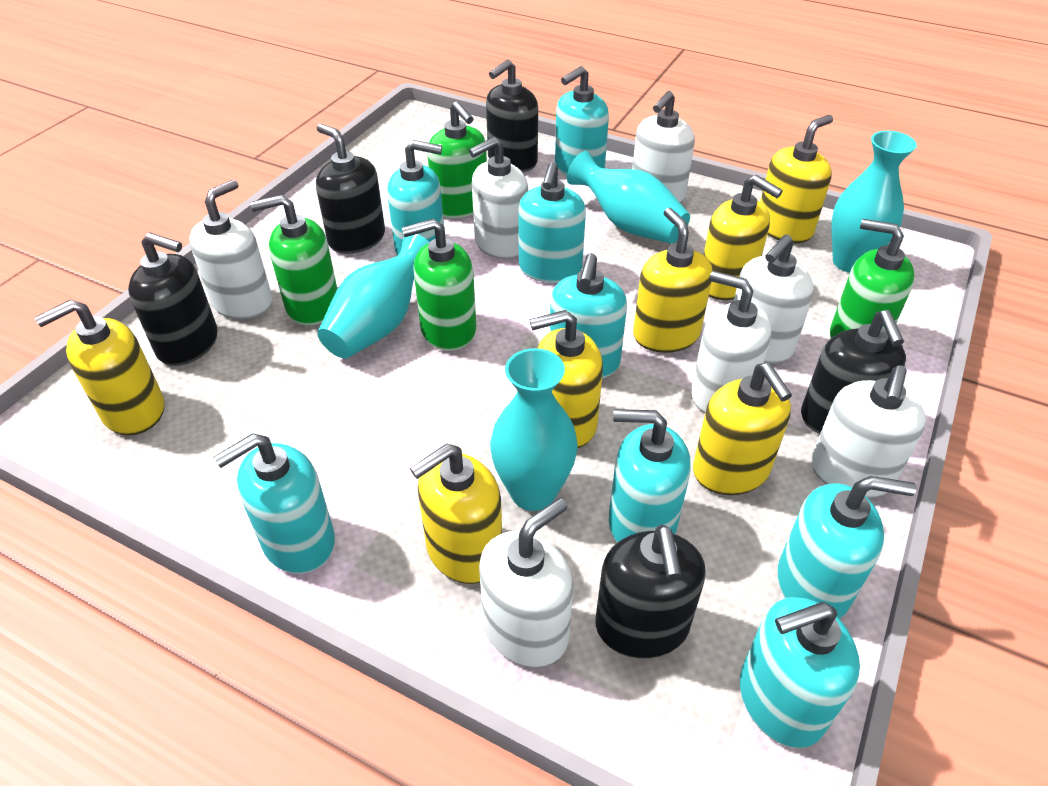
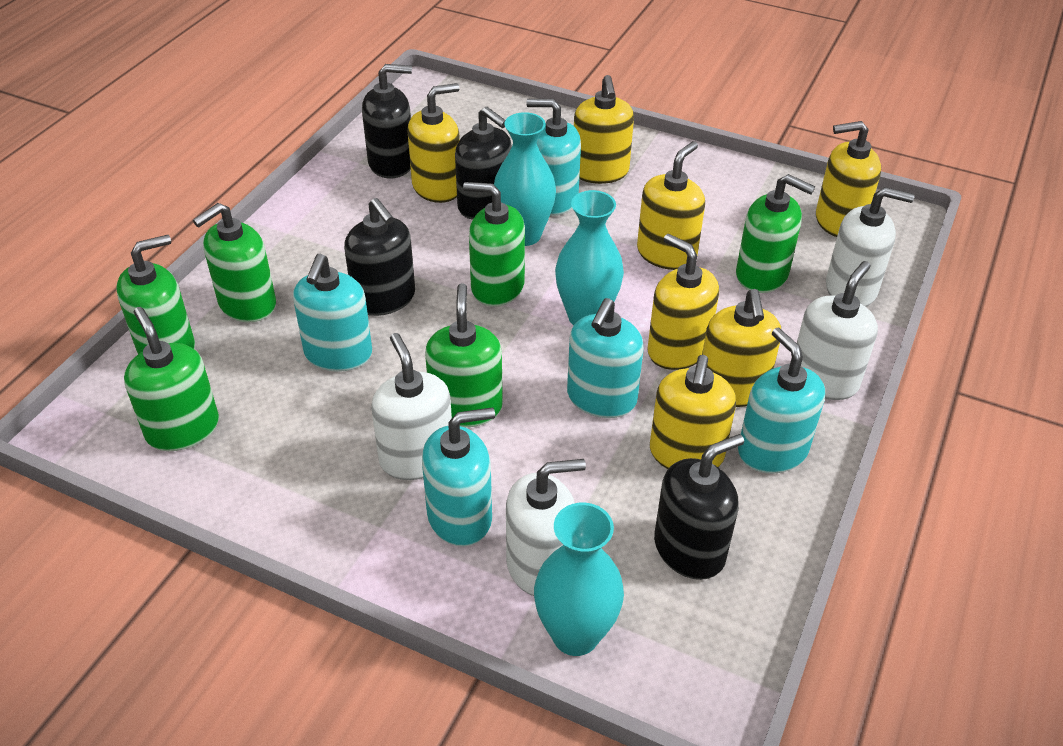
black soap dispenser: 5 -> 4
green soap dispenser: 4 -> 6
turquoise soap dispenser: 8 -> 5
turquoise vase: 4 -> 3
white soap dispenser: 7 -> 4

